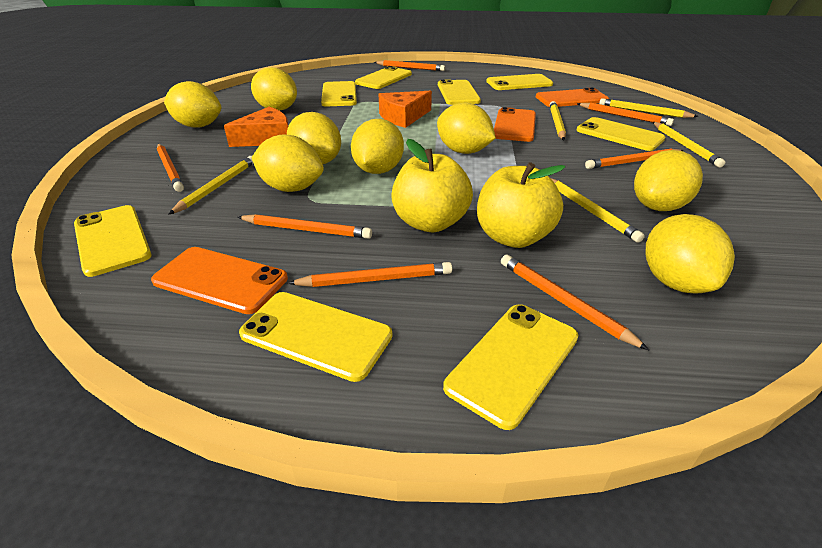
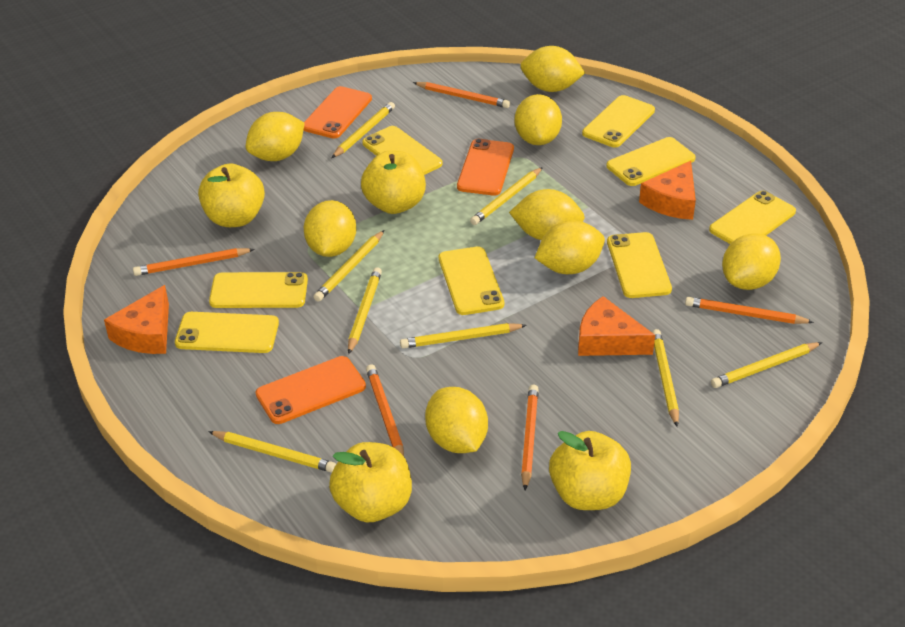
orange cheese: 2 -> 3
orange pencil: 7 -> 5
yellow apple: 2 -> 4
yellow pencil: 5 -> 8

